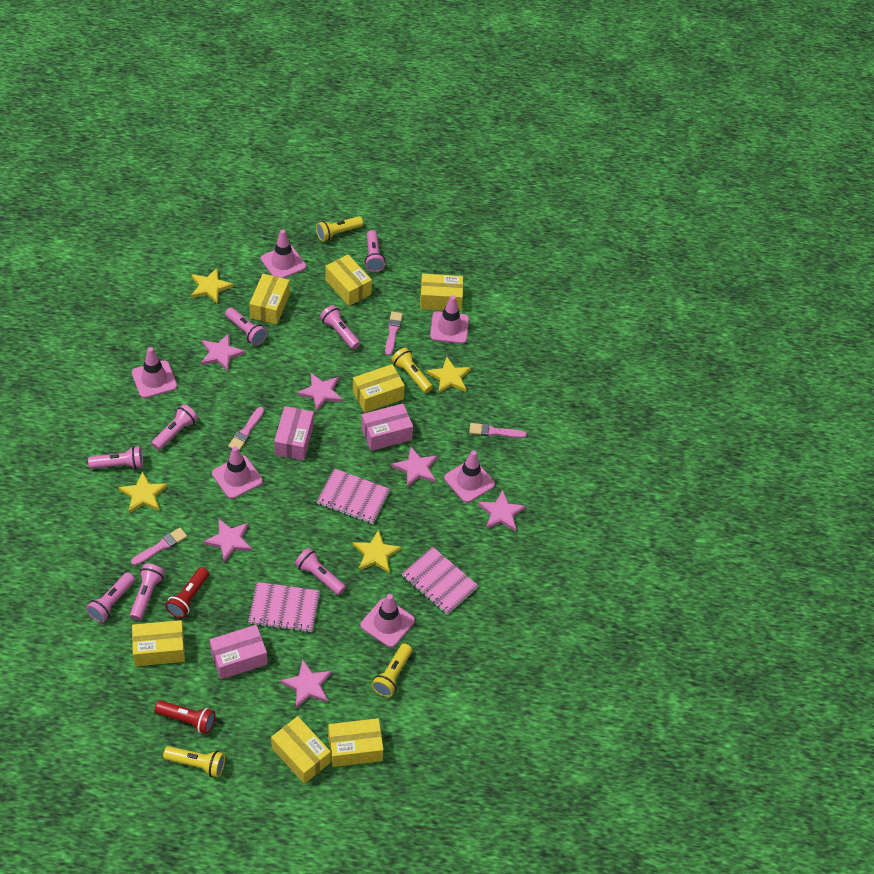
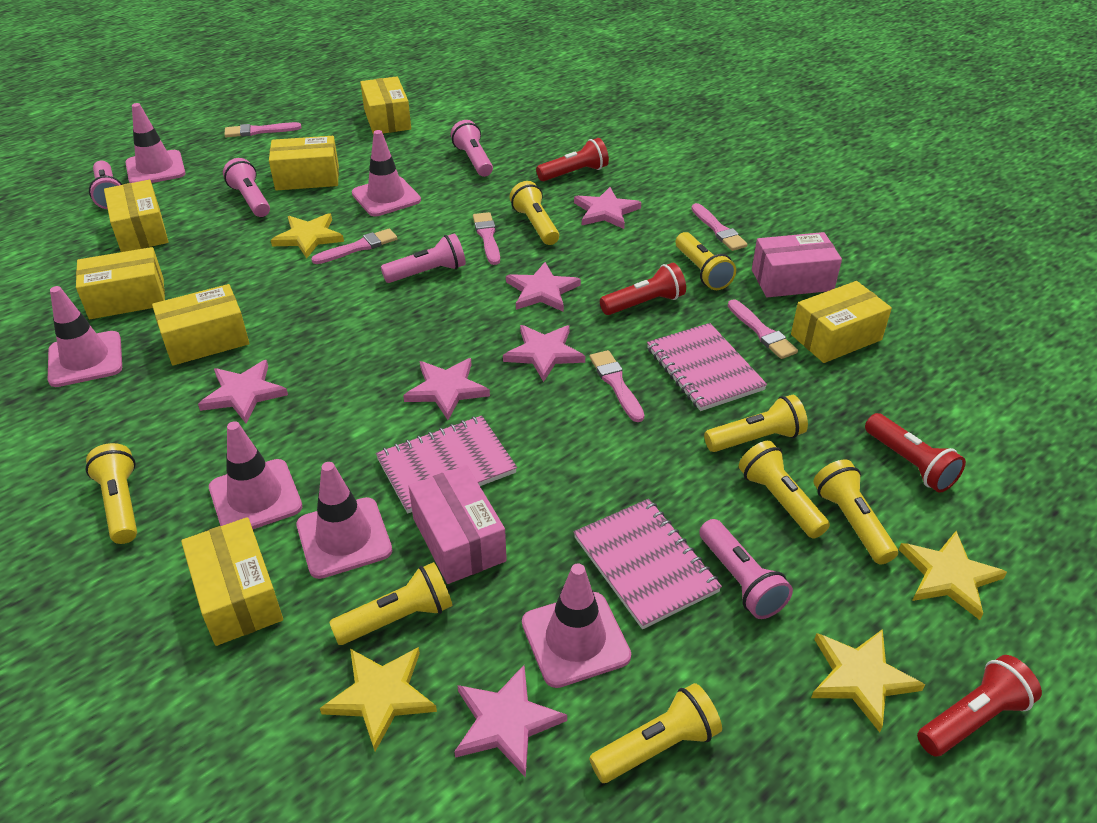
pink box: 3 -> 2
pink brush: 4 -> 6
pink flashlight: 8 -> 5
red flashlight: 2 -> 4
yellow flashlight: 4 -> 8

